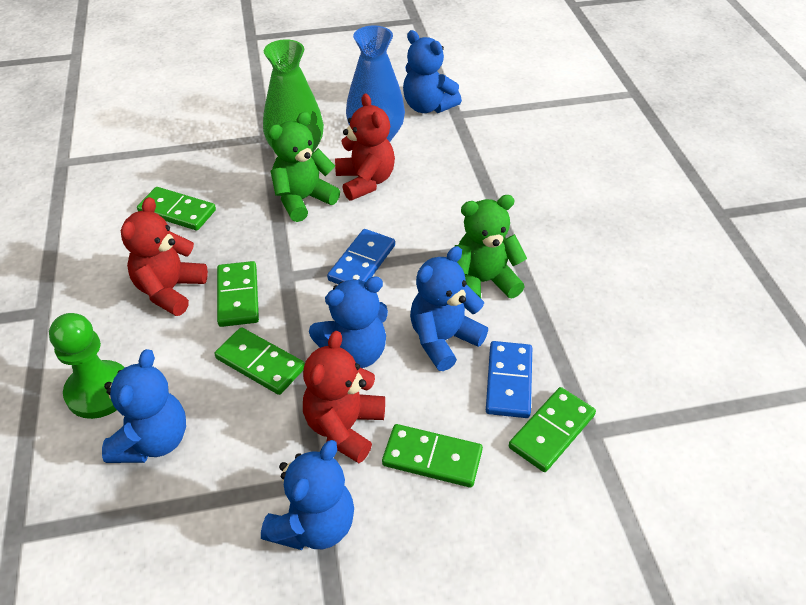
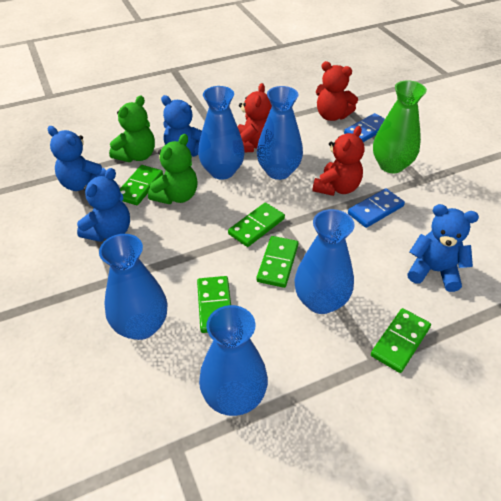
blue teddy bear: 5 -> 4
blue vase: 1 -> 5
green pawn: 1 -> 0

